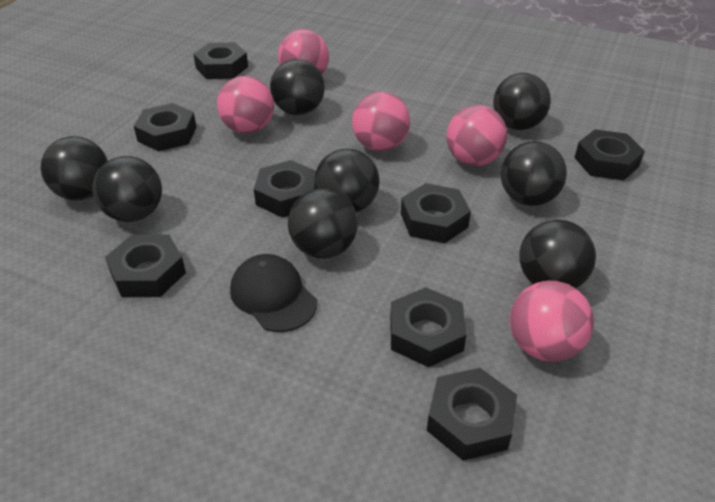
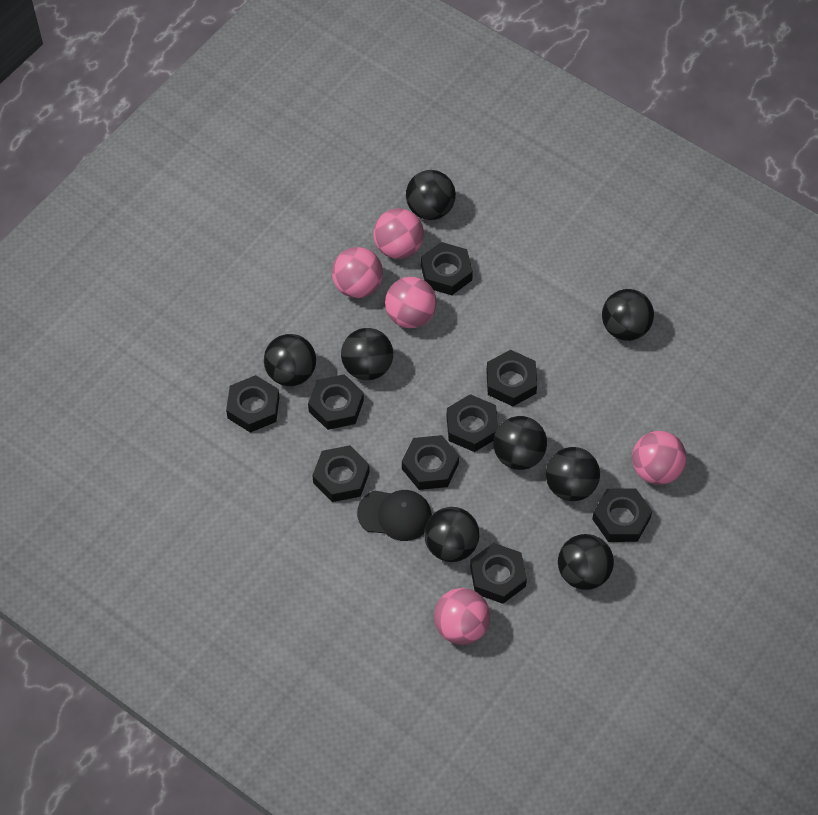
black nut: 8 -> 9

